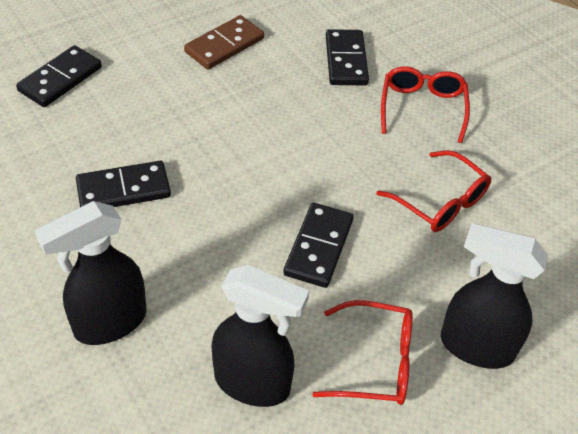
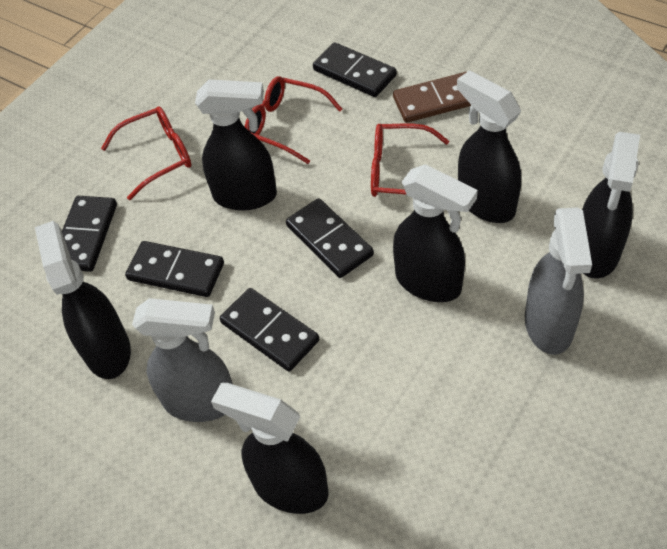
black domino: 4 -> 5
black spray bottle: 3 -> 6
grey spray bottle: 0 -> 2

